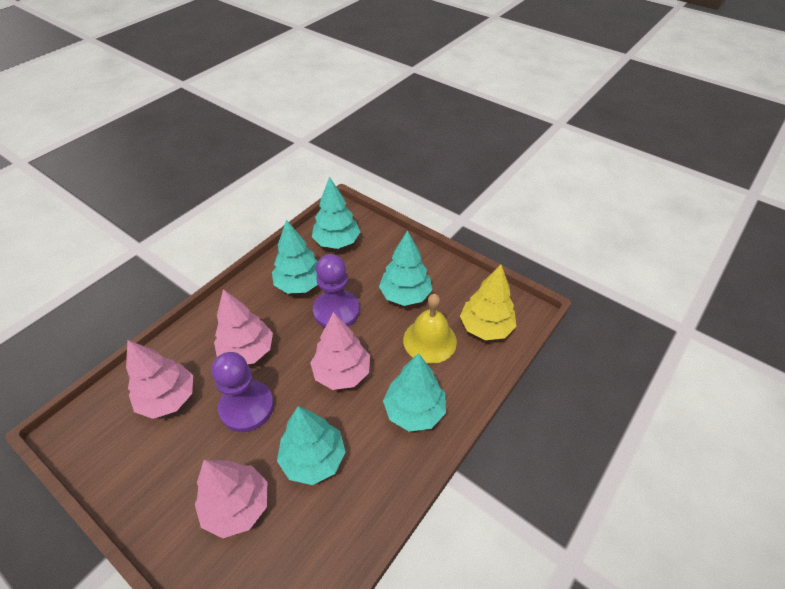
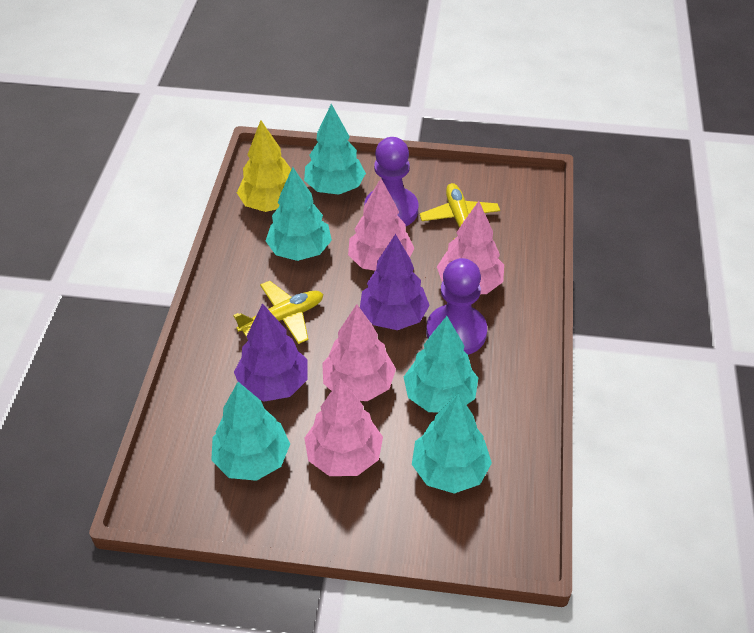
purple tree: 0 -> 2
yellow bell: 1 -> 0
yellow plane: 0 -> 2

